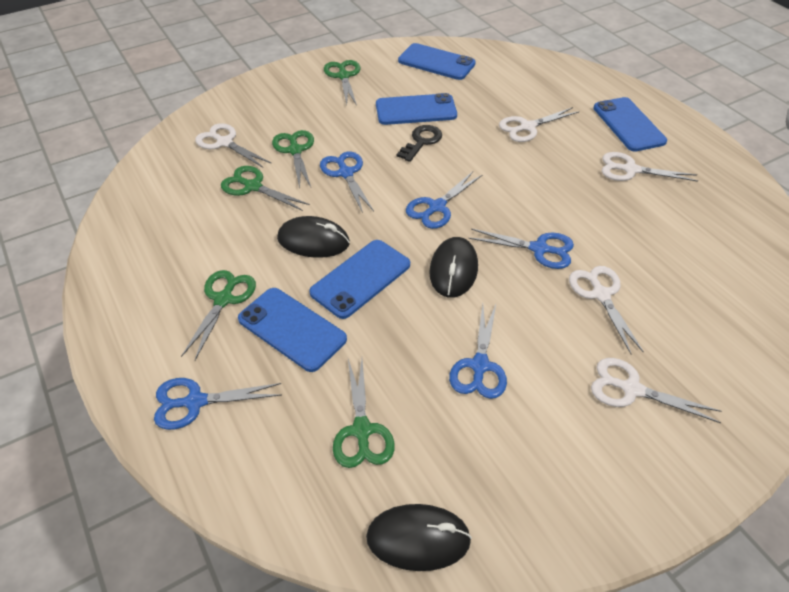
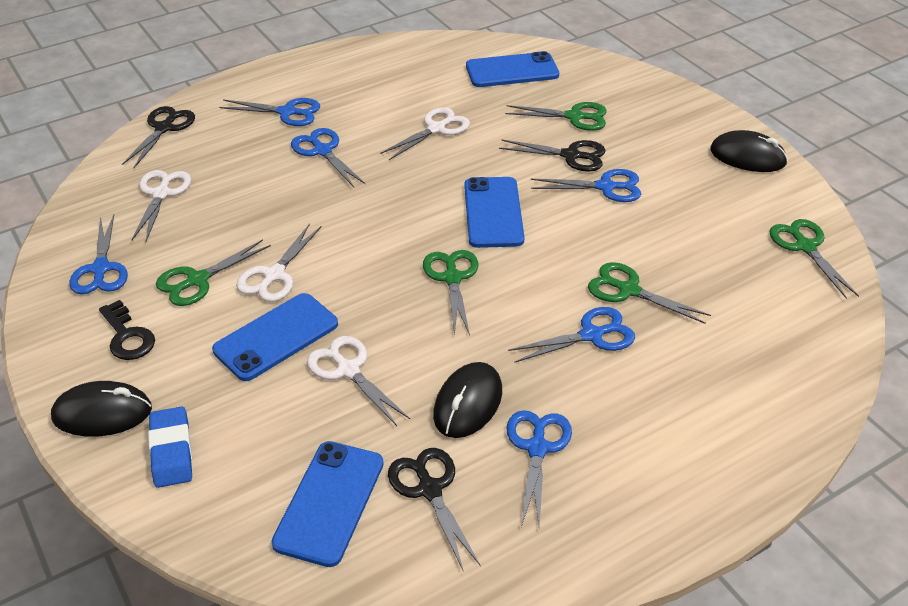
black scissors: 0 -> 3
blue eraser: 0 -> 1
blue phone: 5 -> 4
blue scissors: 5 -> 6
white scissors: 5 -> 4

